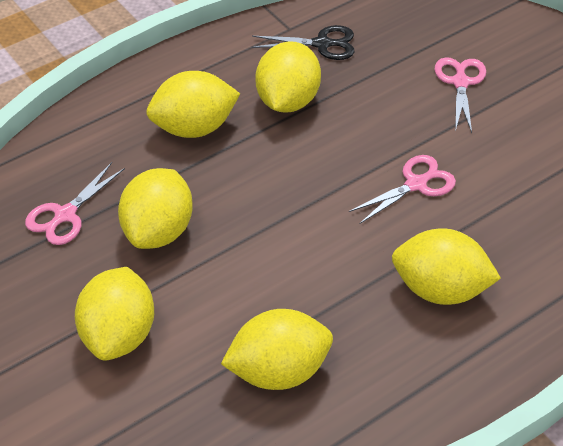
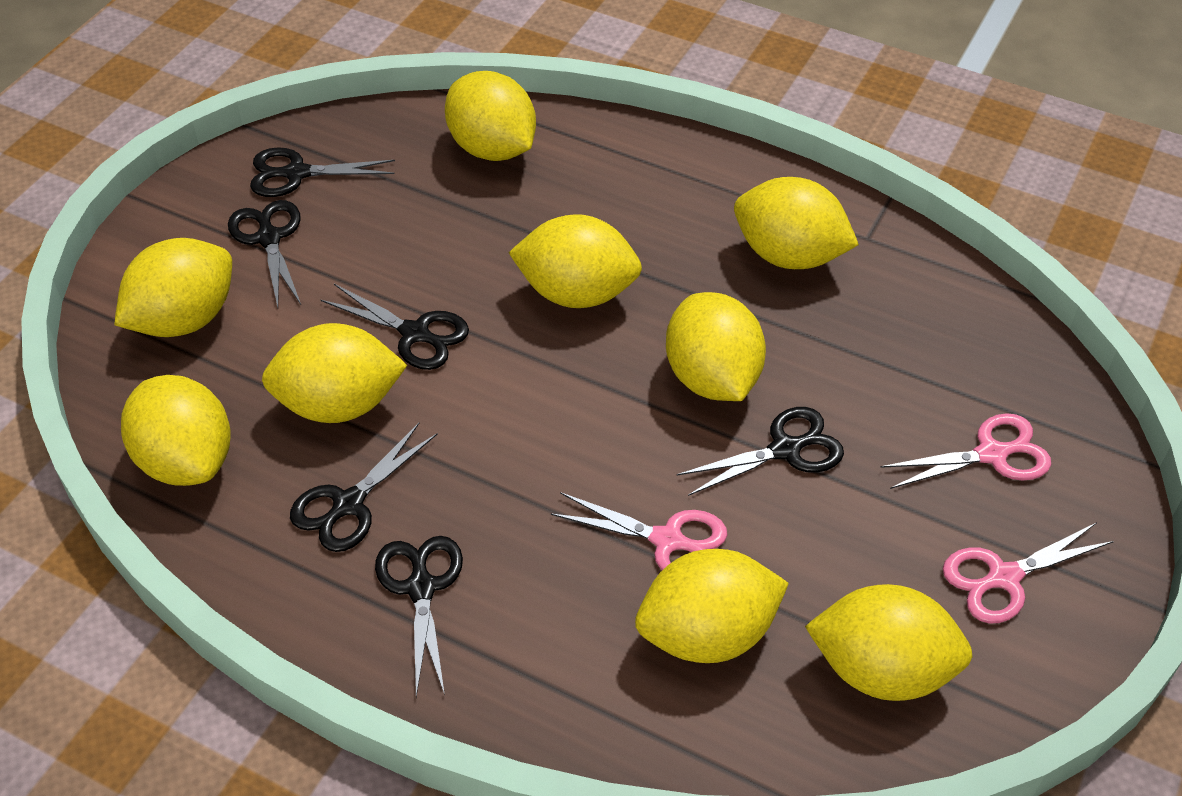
black scissors: 1 -> 6
yellow lemon: 6 -> 9

